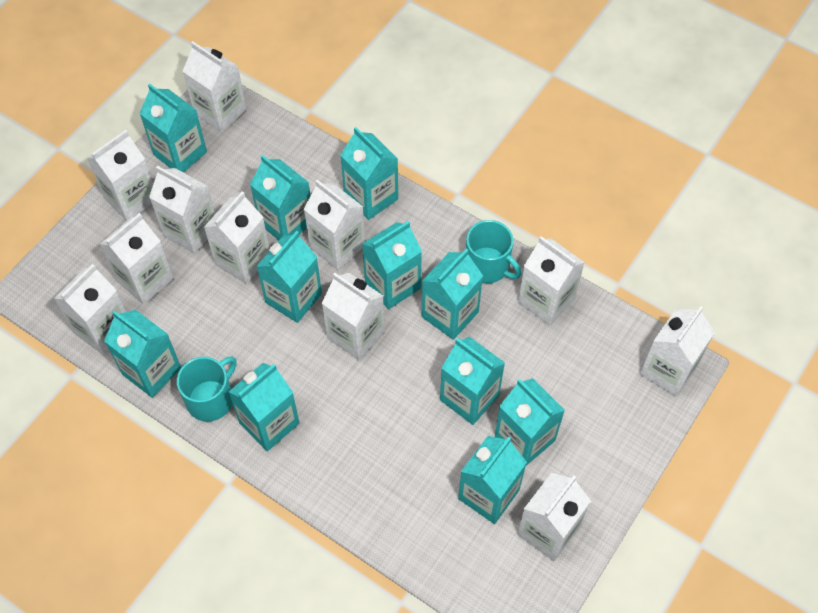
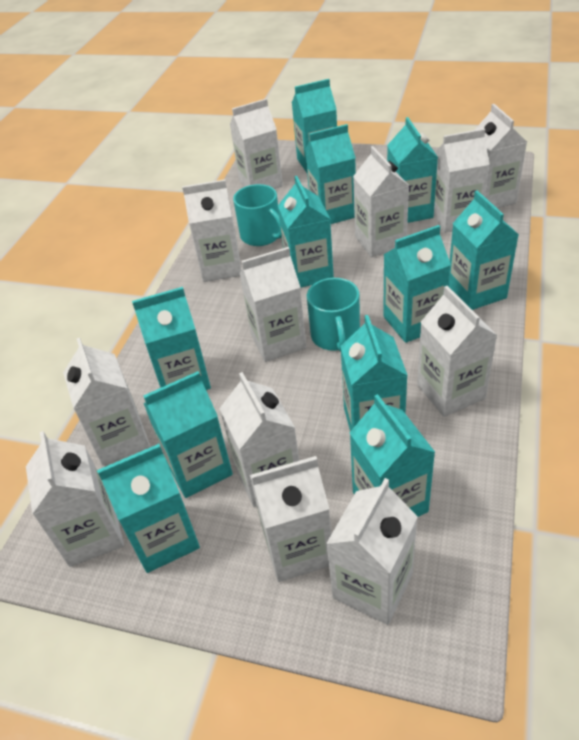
white carton: 11 -> 12

